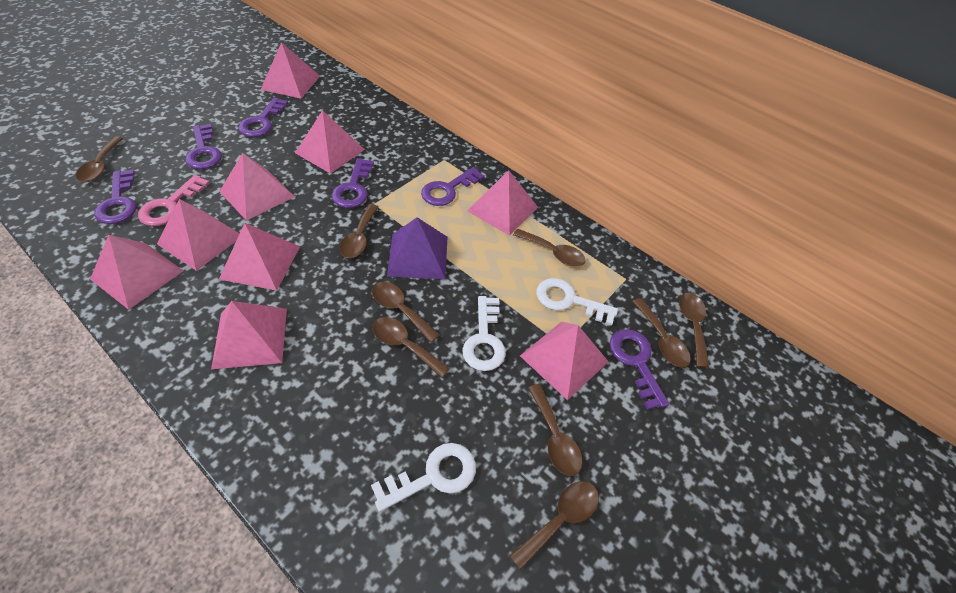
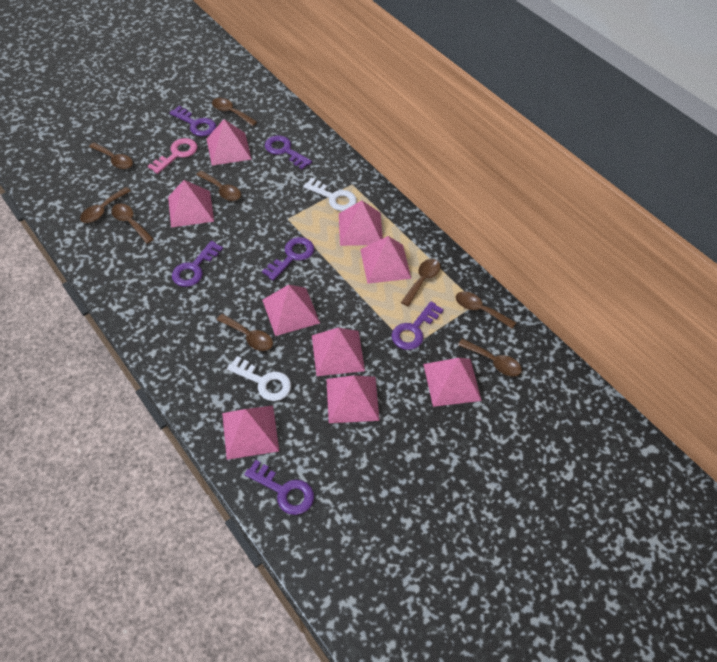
purple pyramid: 1 -> 0
white key: 3 -> 2

